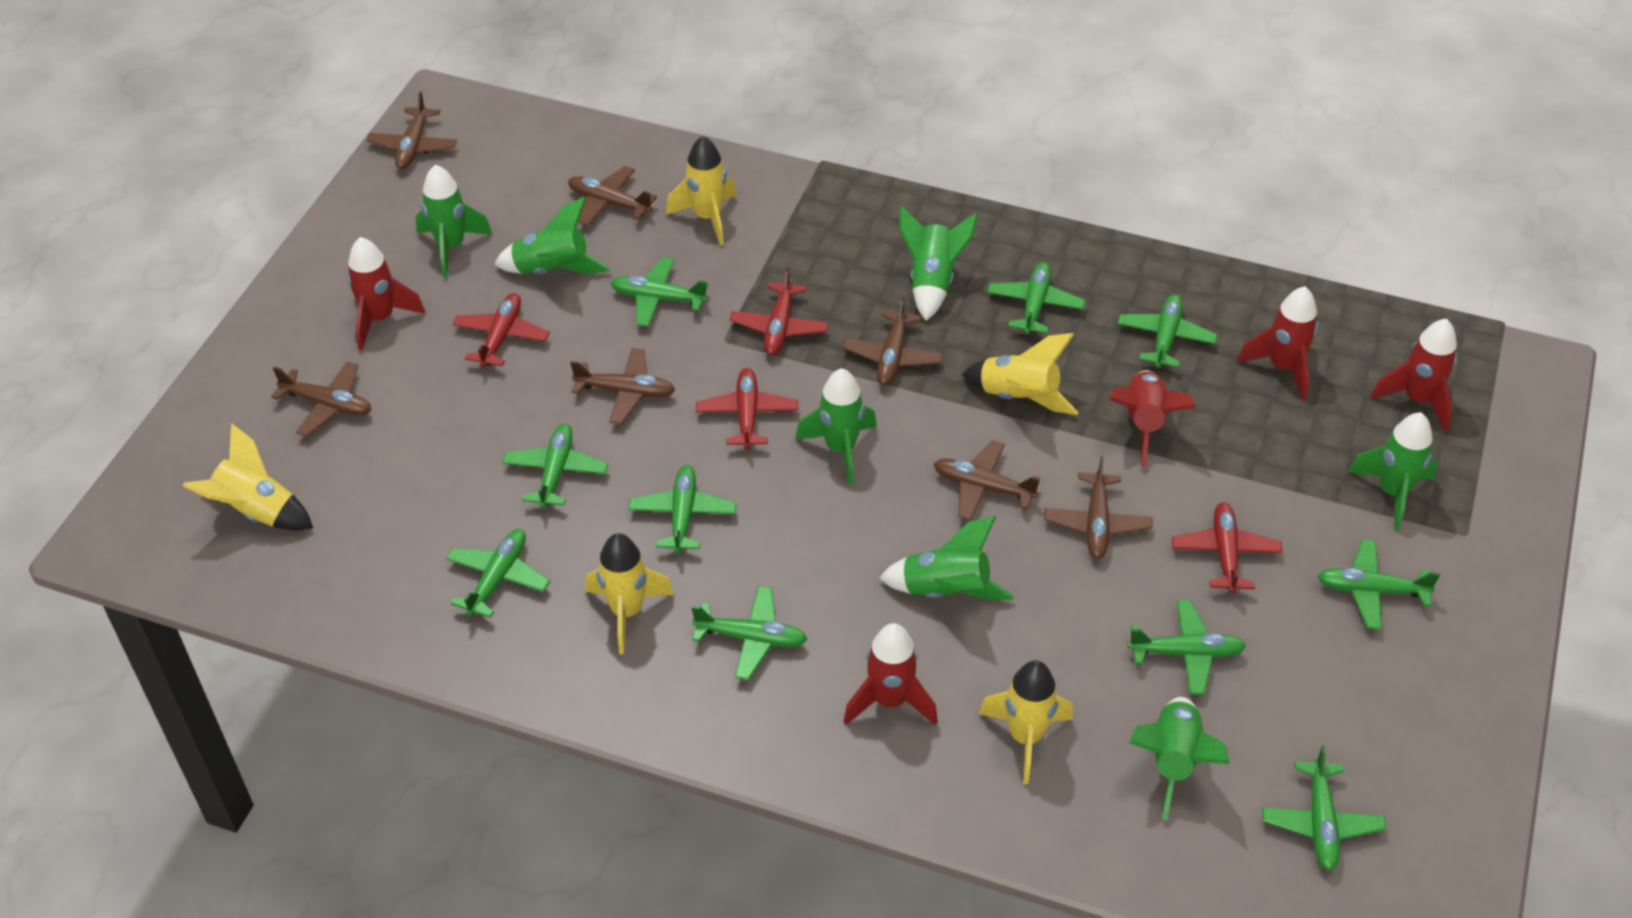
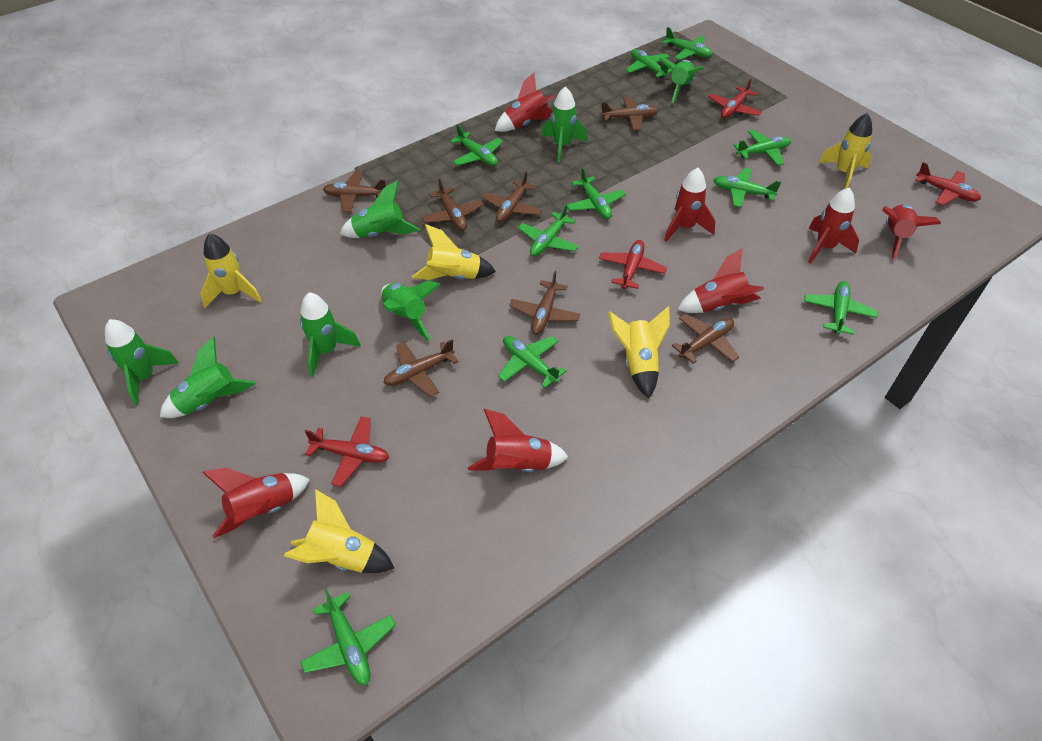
red rocket: 5 -> 7

